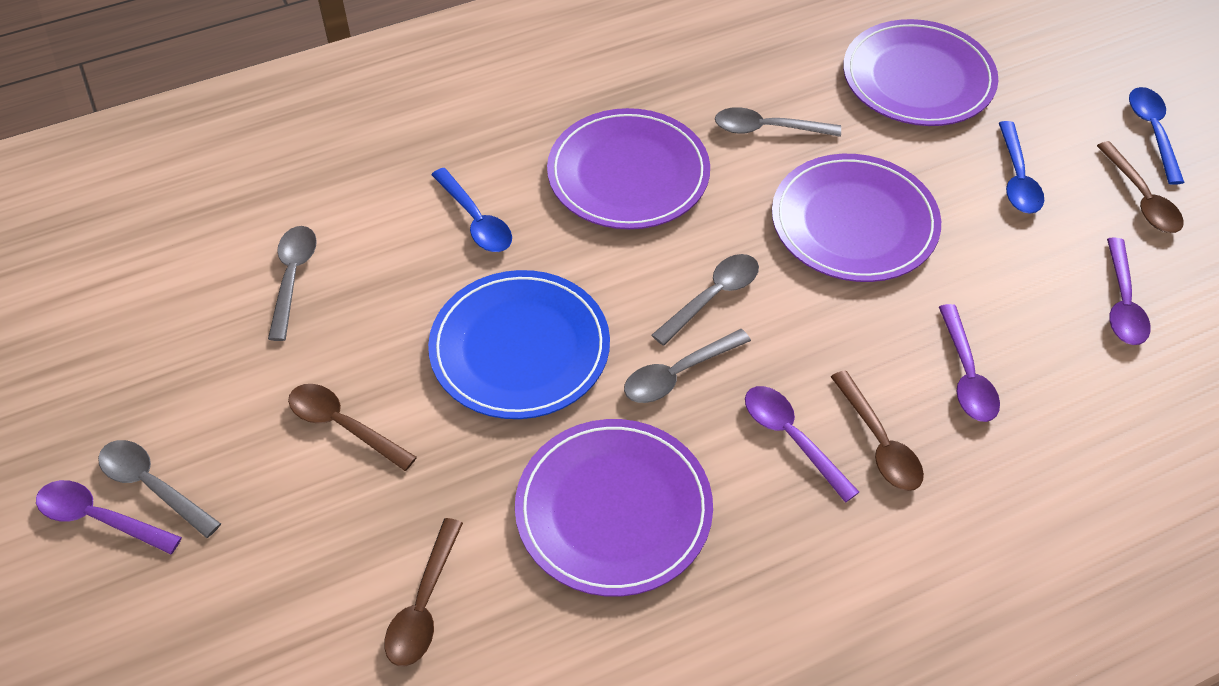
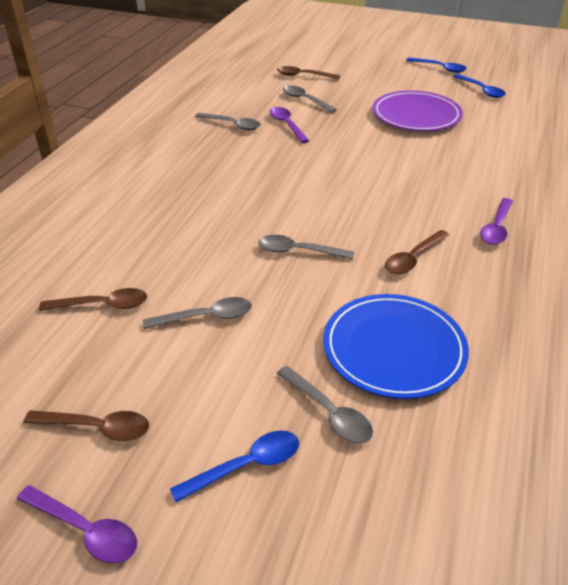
purple plate: 4 -> 1
purple spoon: 4 -> 3

